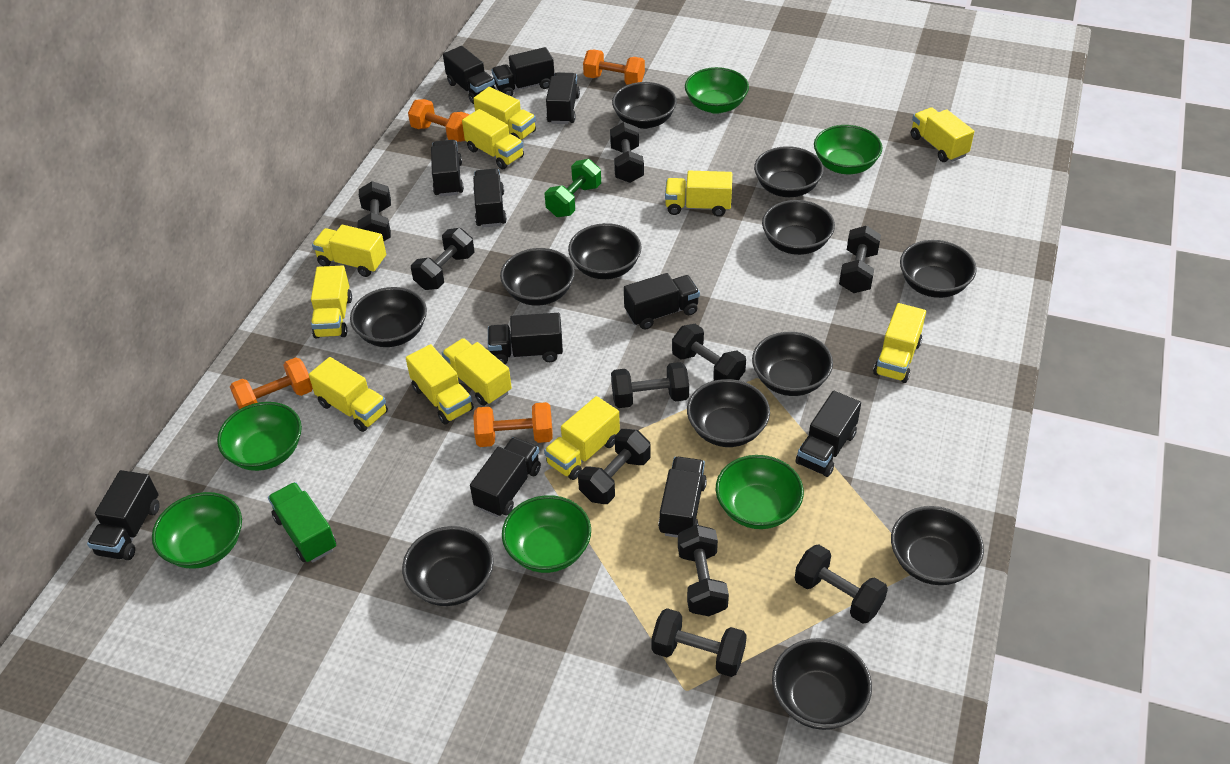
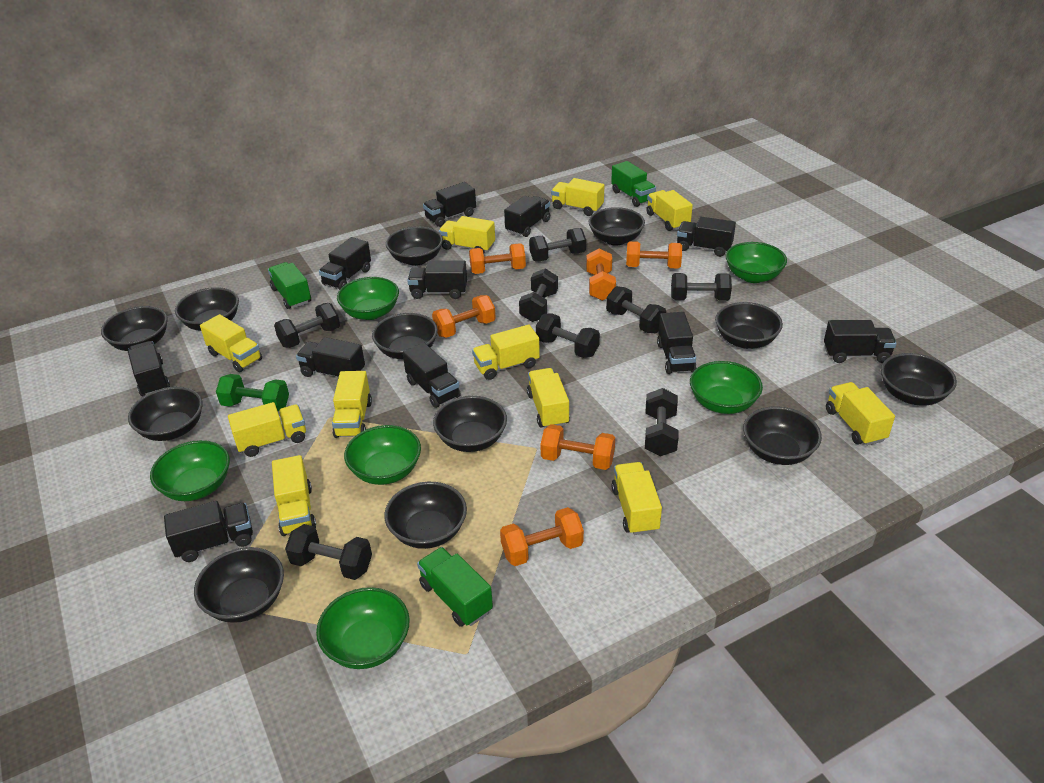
black dumbbell: 10 -> 8
green truck: 1 -> 3
orange dumbbell: 4 -> 6

